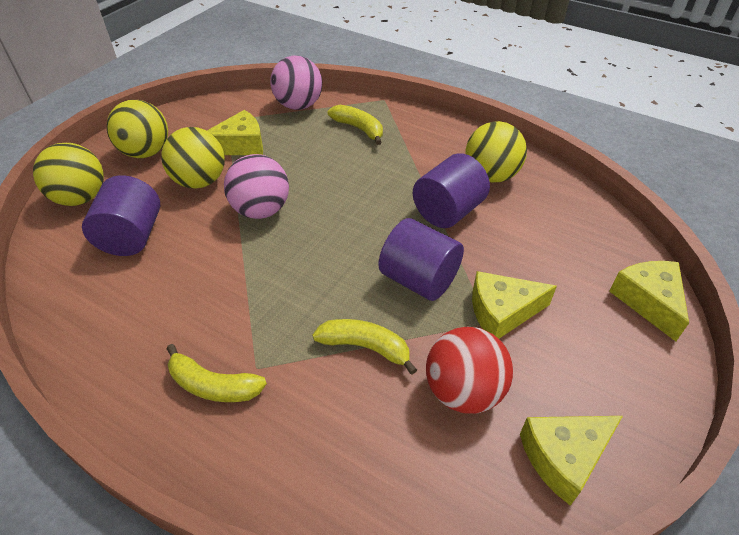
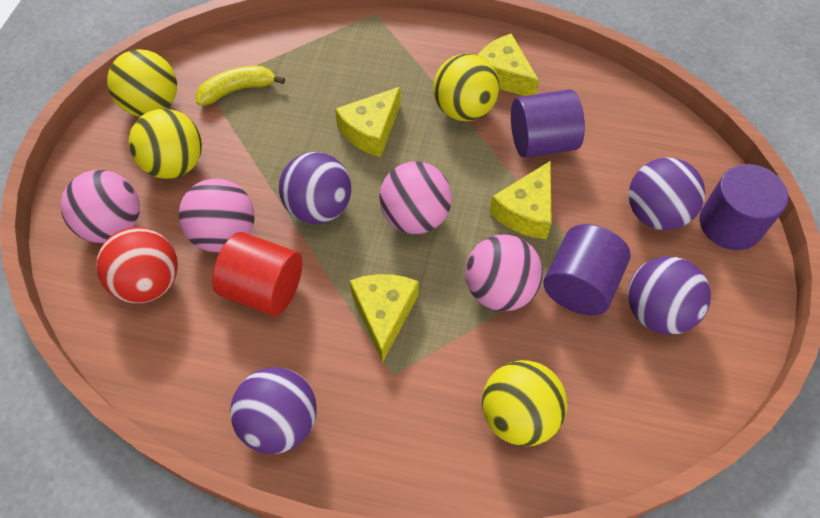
pink ball: 2 -> 4
purple ball: 0 -> 4
red cylinder: 0 -> 1
yellow banana: 3 -> 1

